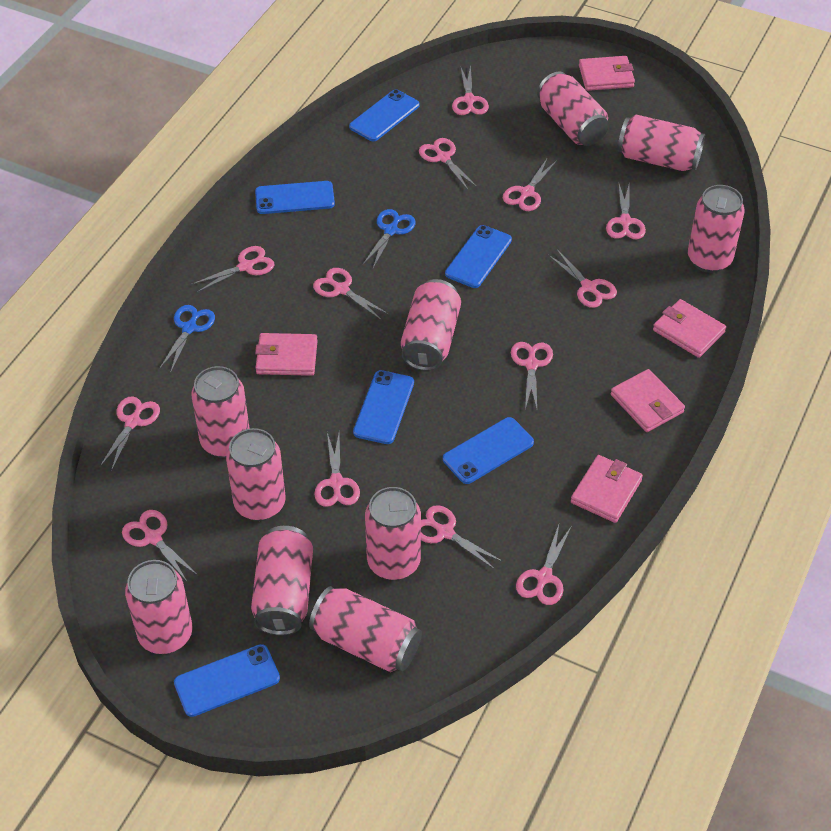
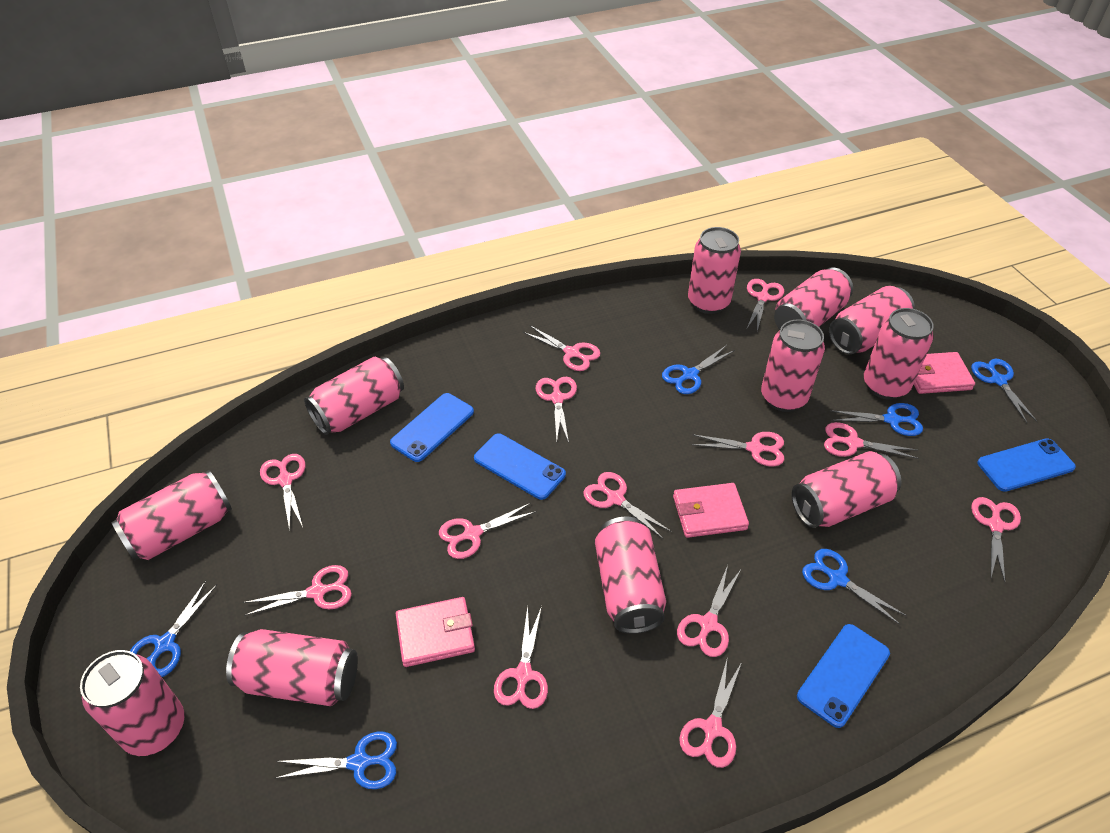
blue phone: 6 -> 4
blue scissors: 2 -> 6
pink can: 10 -> 11
pink wallet: 5 -> 3

